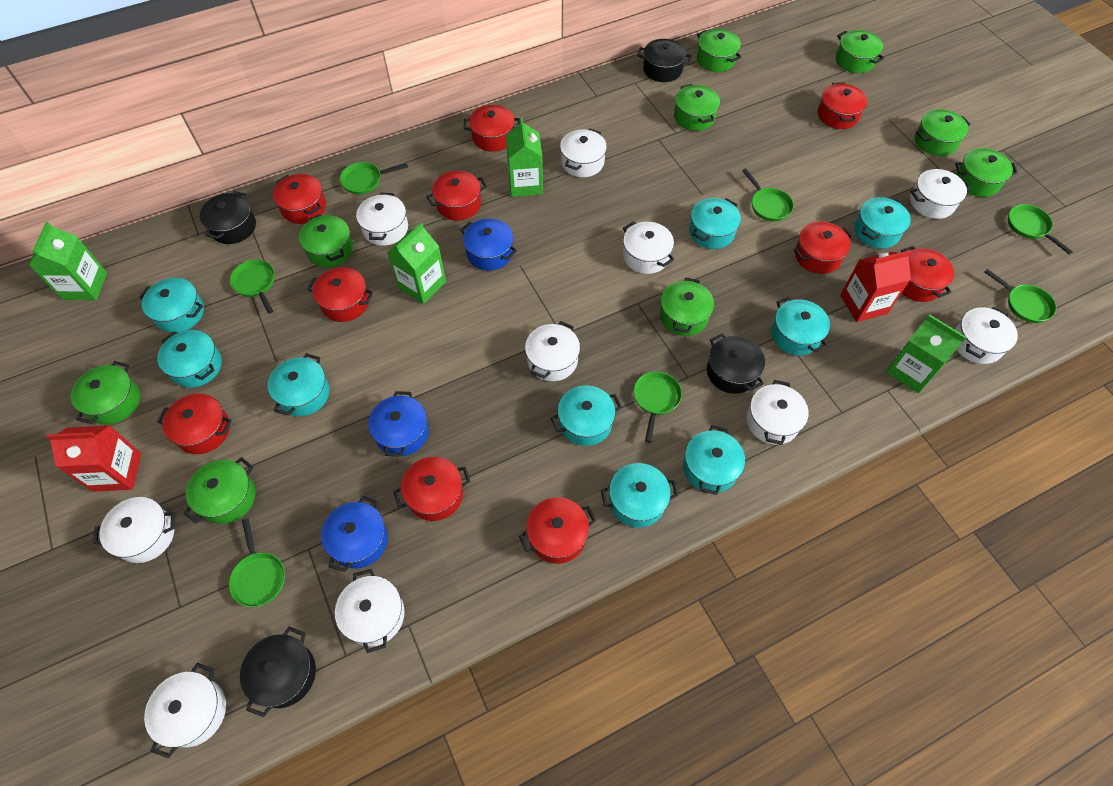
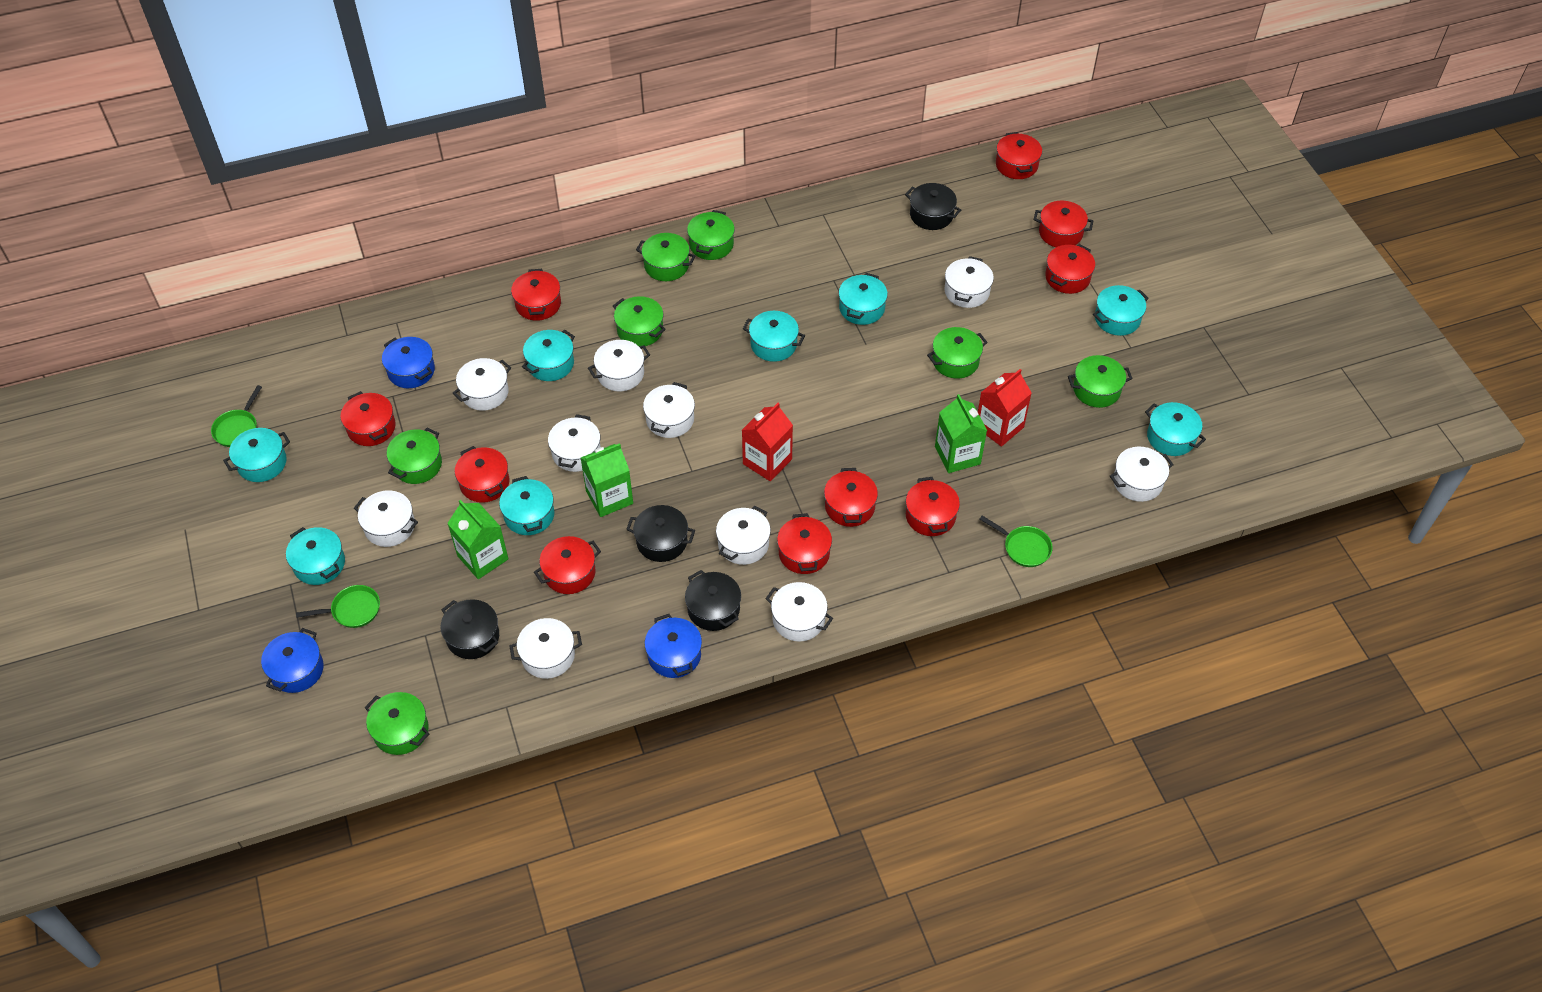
green carton: 4 -> 3
green pan: 7 -> 3
green pot: 9 -> 7
turquoise pot: 9 -> 8

